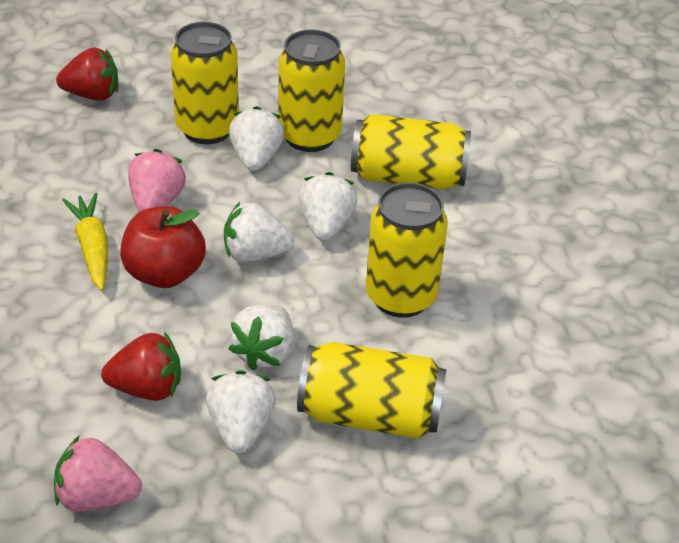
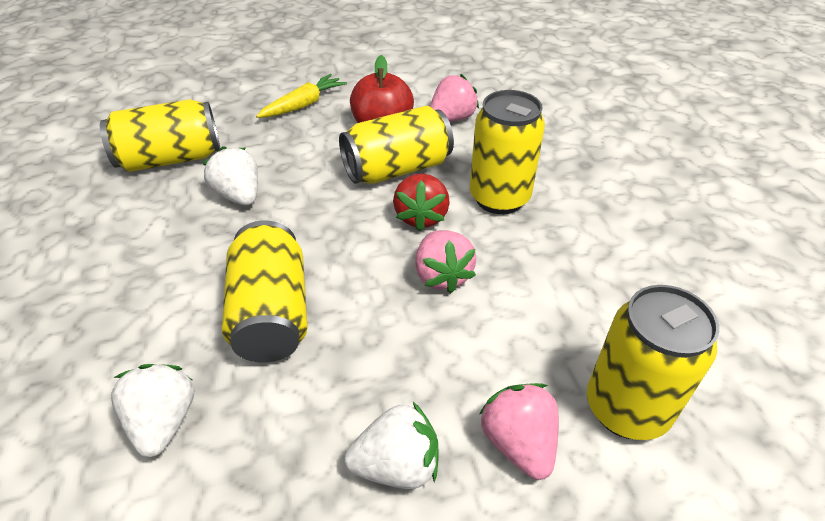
pink strawberry: 2 -> 3
red strawberry: 2 -> 1
white strawberry: 5 -> 3

